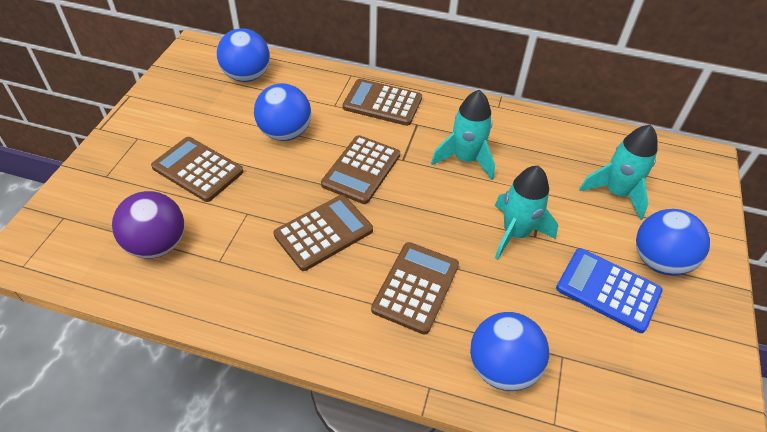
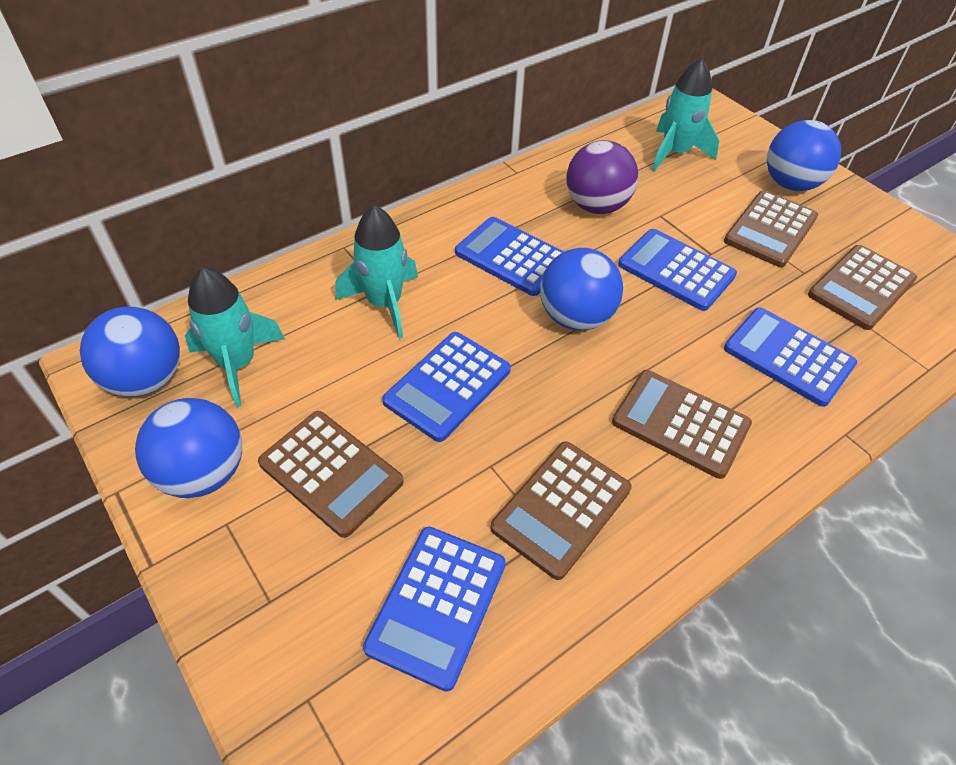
blue calculator: 1 -> 5

